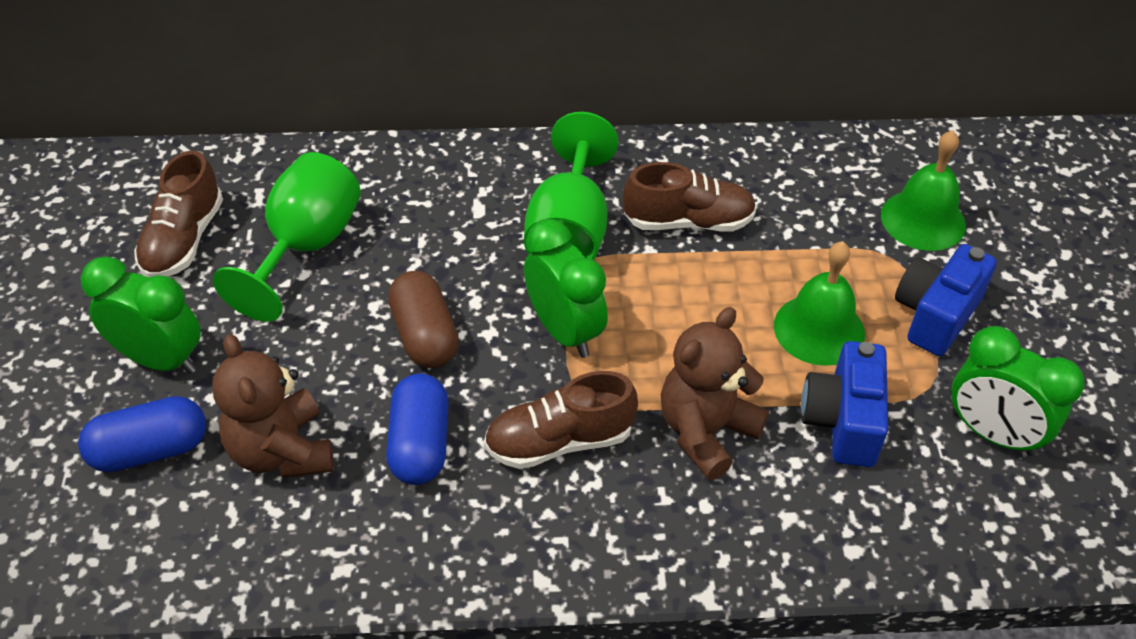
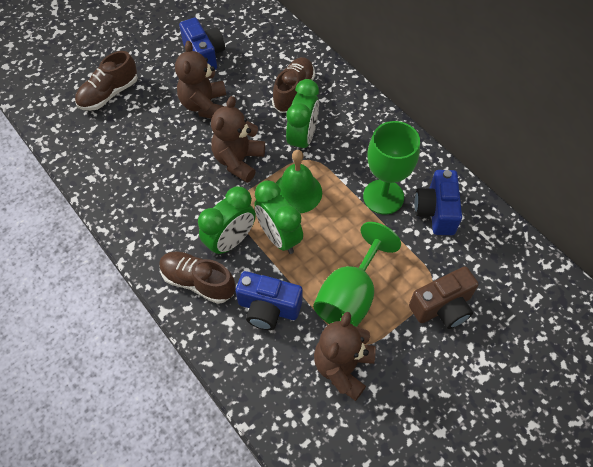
blue camera: 2 -> 3
blue capsule: 2 -> 0
brown camera: 0 -> 1
brown capsule: 1 -> 0
brown teddy bear: 2 -> 3
green bell: 2 -> 1

